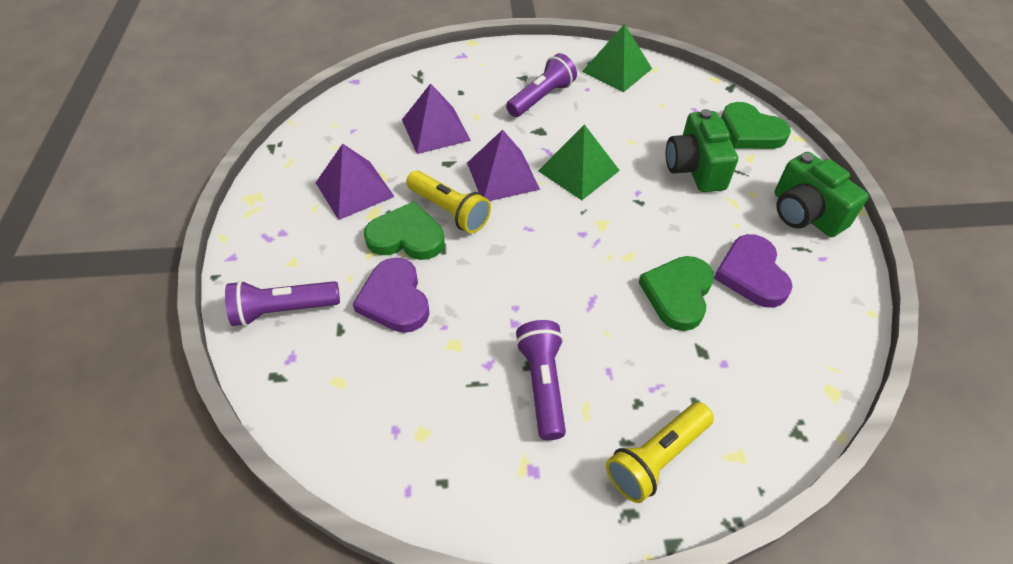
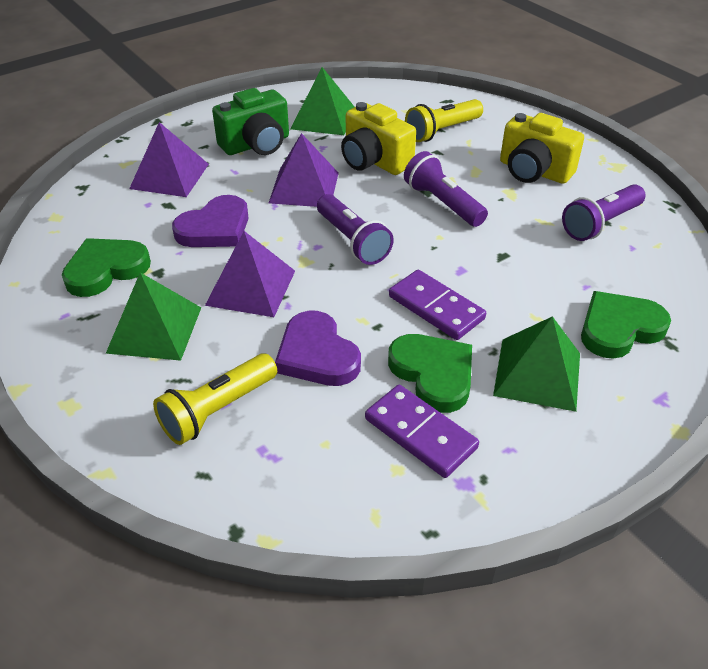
green camera: 2 -> 1
green pyramid: 2 -> 3
purple domino: 0 -> 2
yellow camera: 0 -> 2

